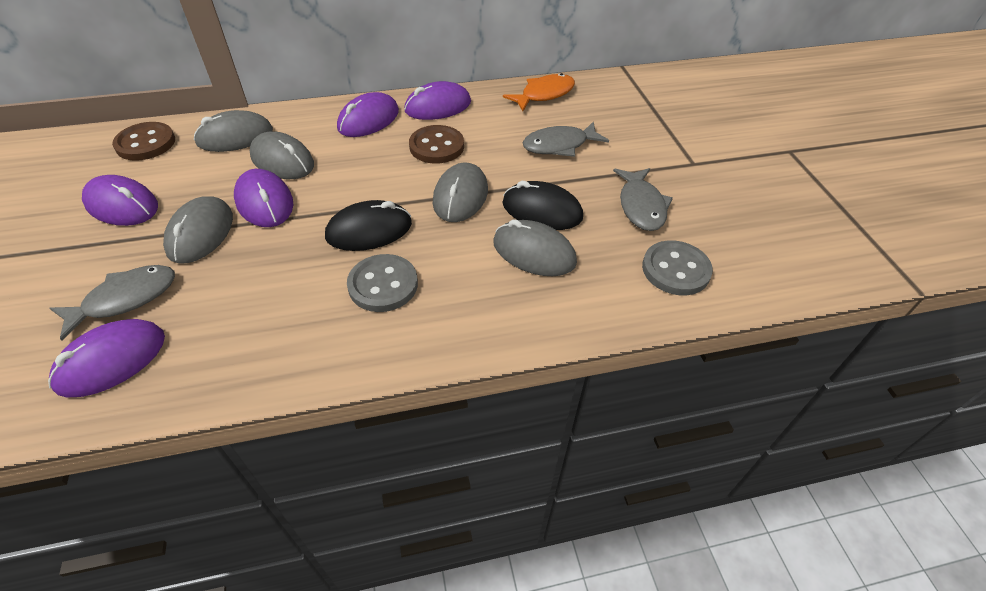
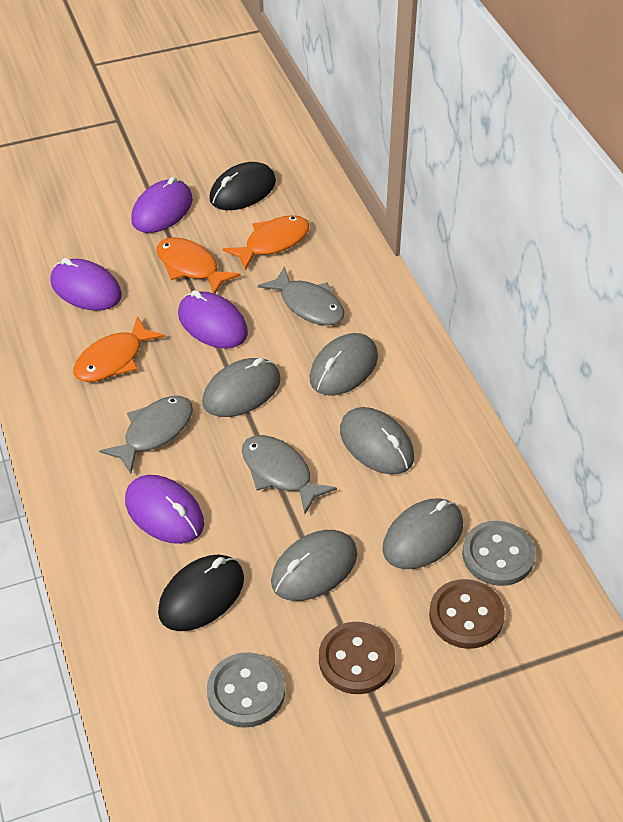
orange fish: 1 -> 3
purple mouse: 5 -> 4

